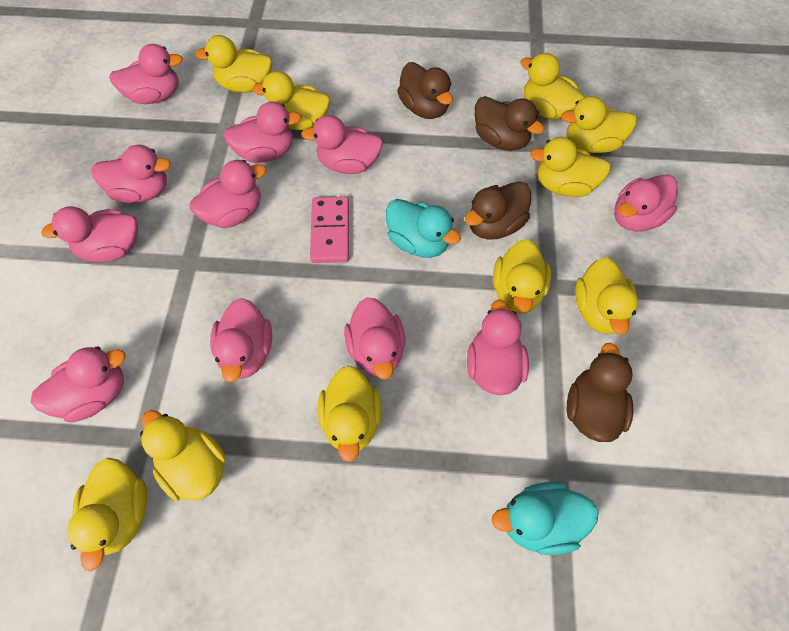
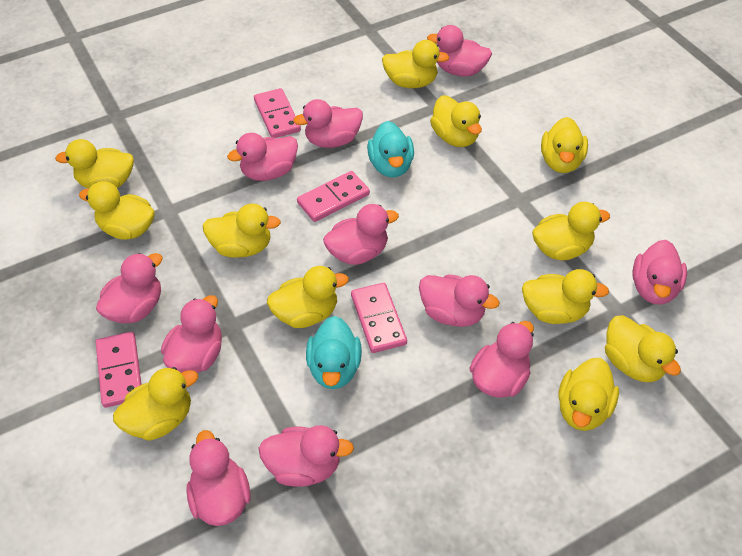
brown duck: 4 -> 0
pink domino: 1 -> 4
yellow duck: 10 -> 12

